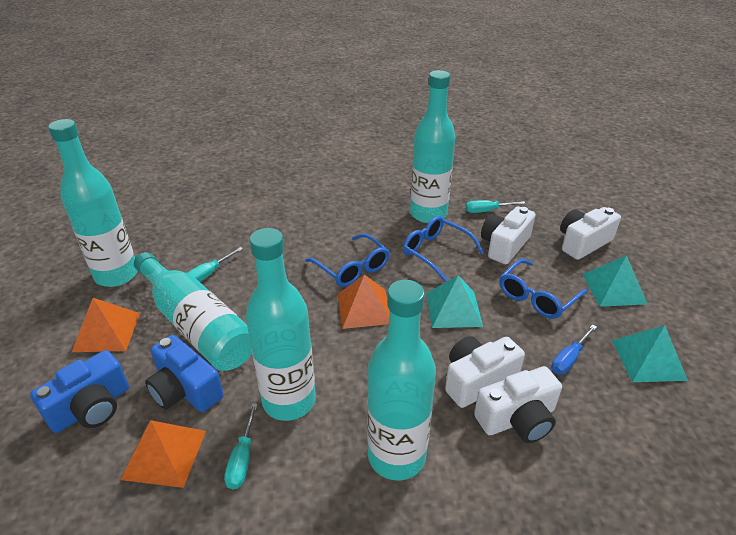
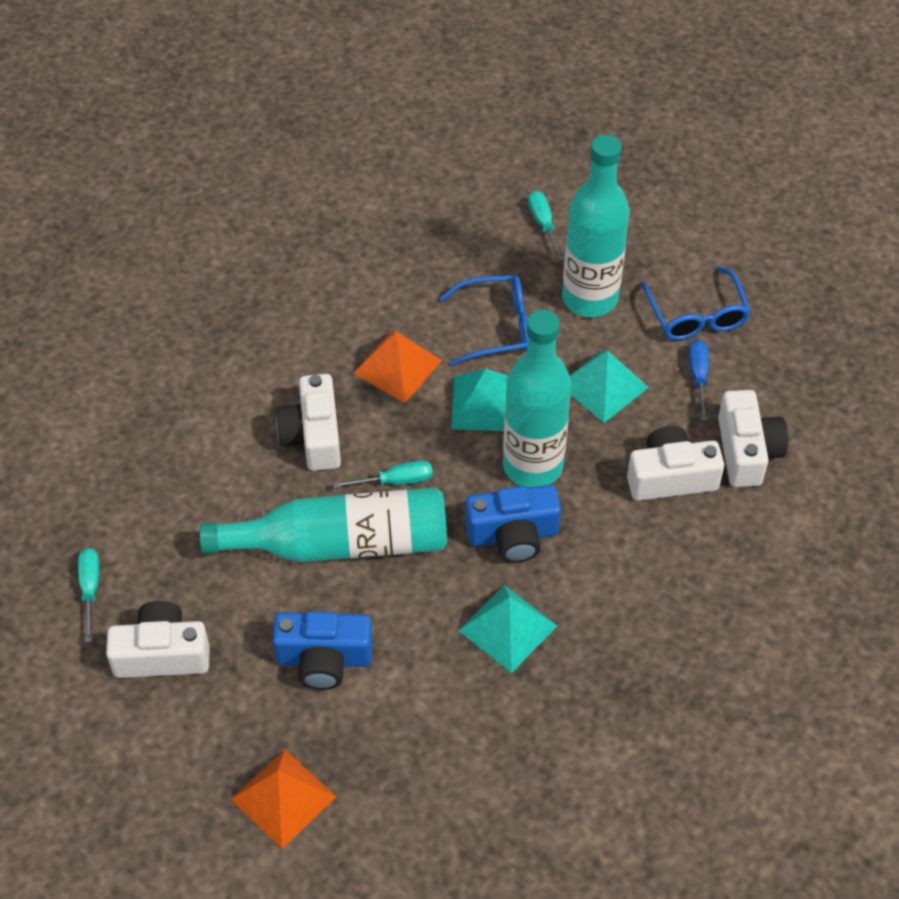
blue glasses: 3 -> 2
orange pyramid: 3 -> 2
turquoise bottle: 5 -> 3

